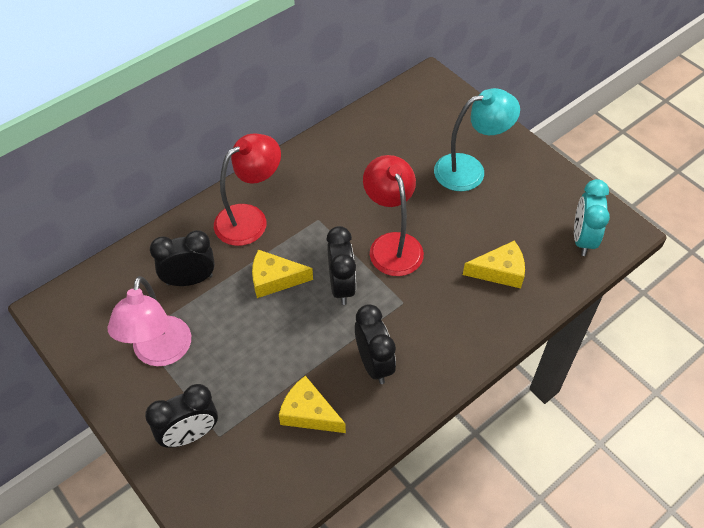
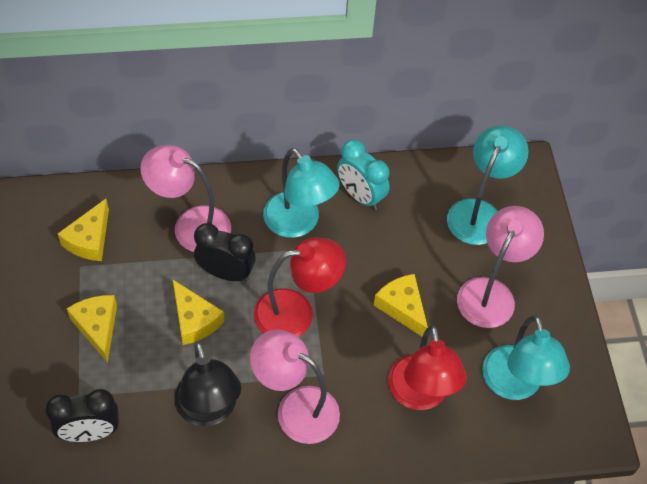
black clock: 4 -> 2
black lamp: 0 -> 1
pink lamp: 1 -> 3
turquoise lamp: 1 -> 3
yellow cheese: 3 -> 4

